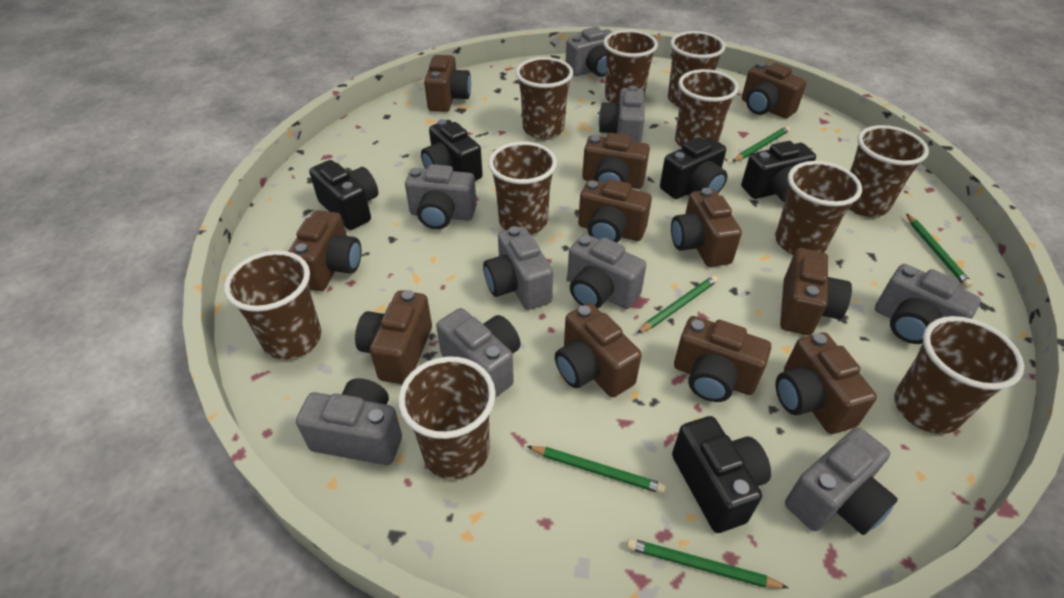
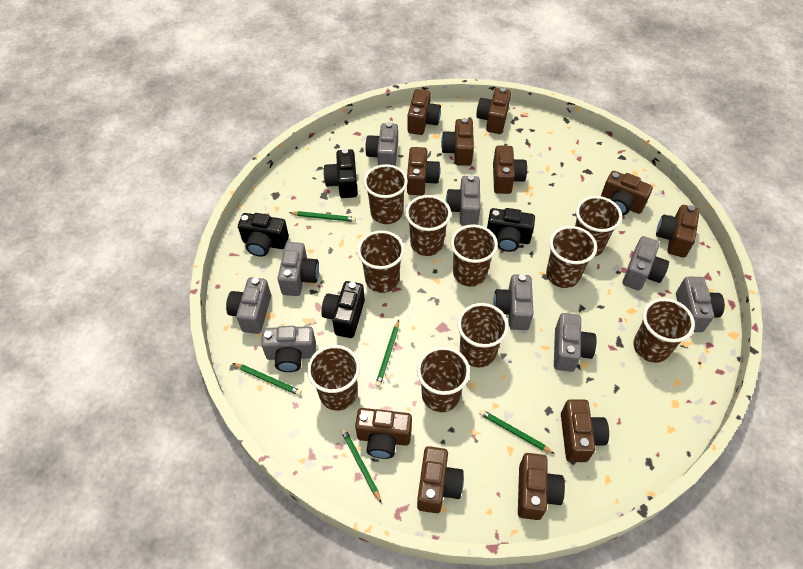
black camera: 5 -> 4

